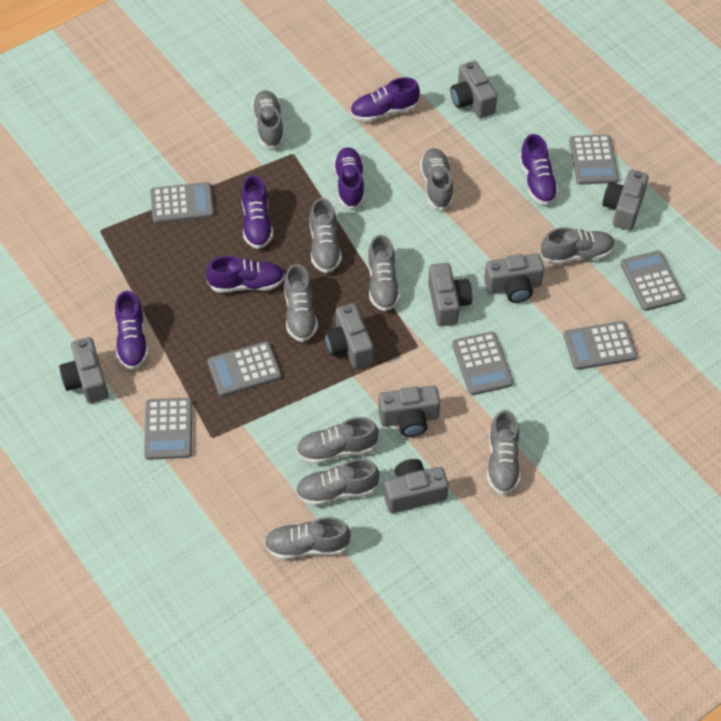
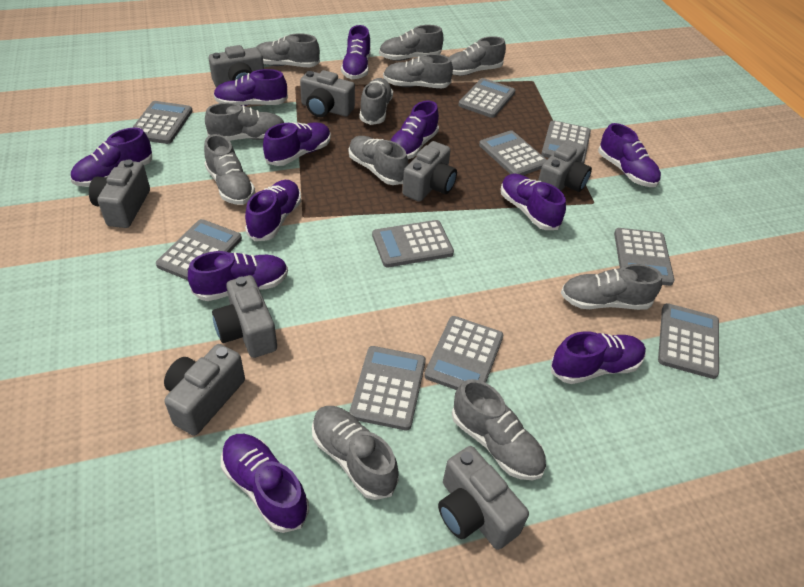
grey calculator: 7 -> 10
grey shoe: 10 -> 11
purple shoe: 6 -> 11

